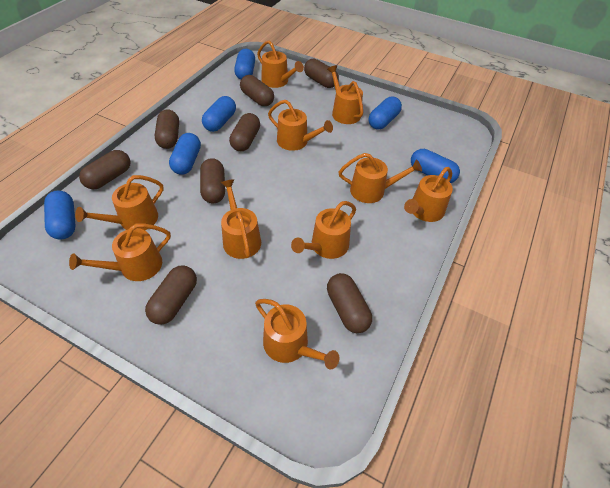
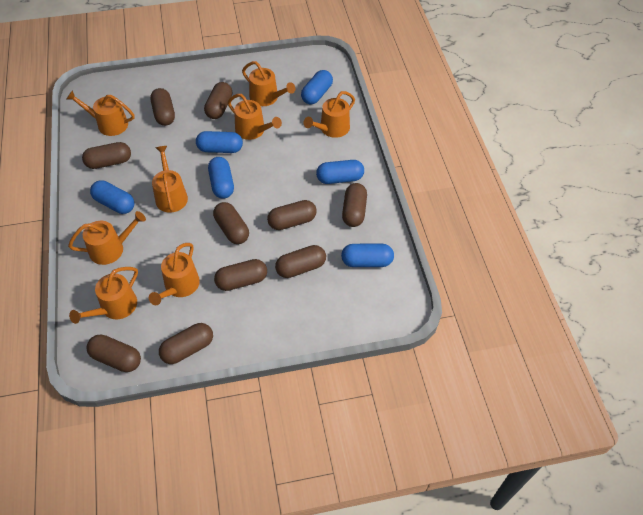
brown capsule: 8 -> 10
orange watering can: 10 -> 8

